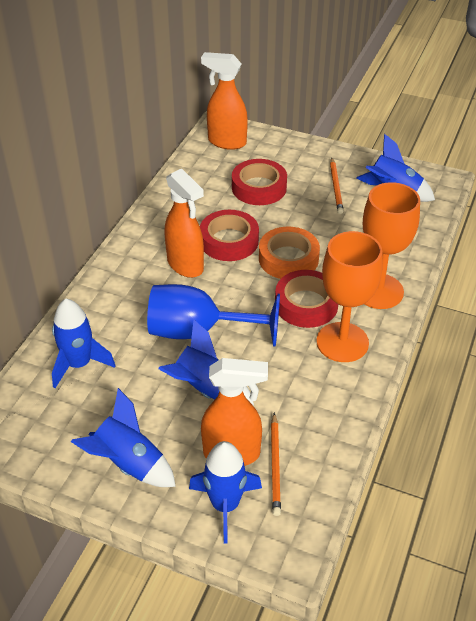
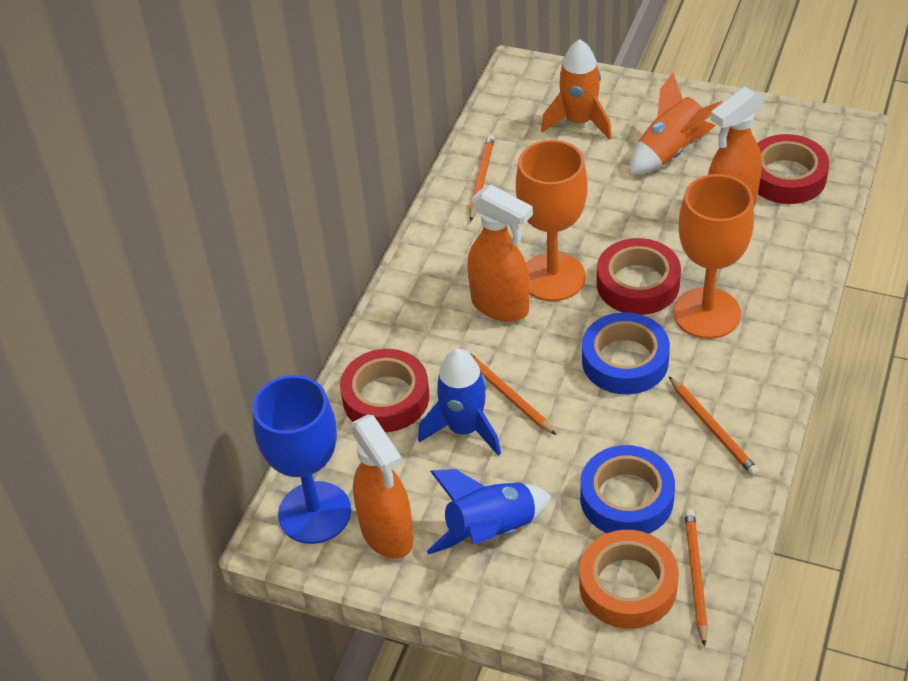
blue rocket: 5 -> 2
blue tape: 0 -> 2
orange pencil: 2 -> 4
orange rocket: 0 -> 2

